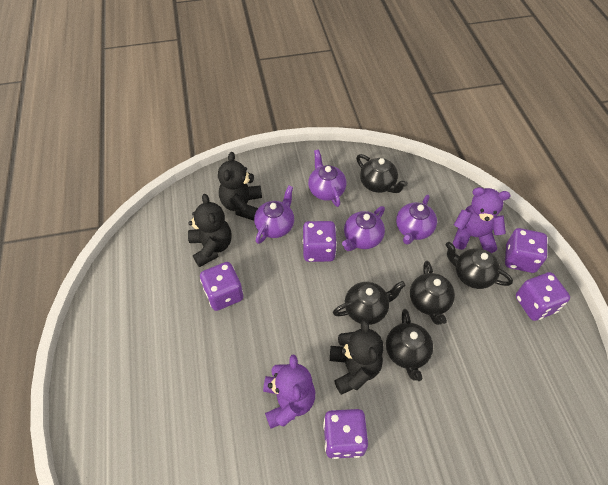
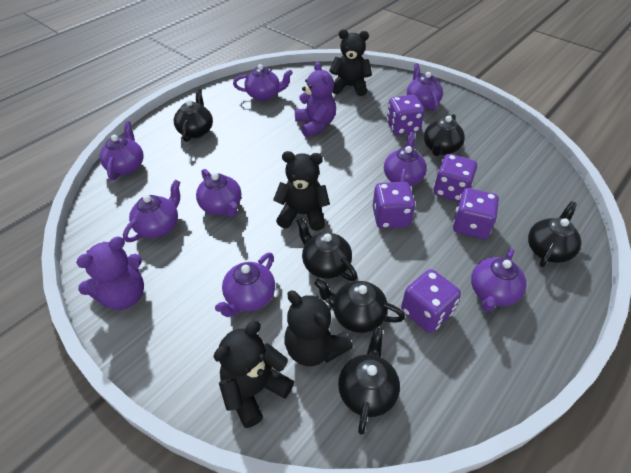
black teapot: 5 -> 6
black teddy bear: 3 -> 4
purple teapot: 4 -> 8

